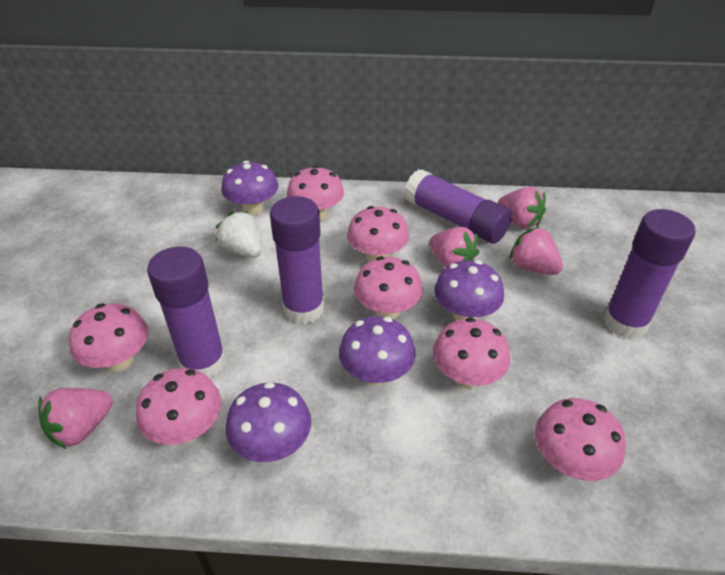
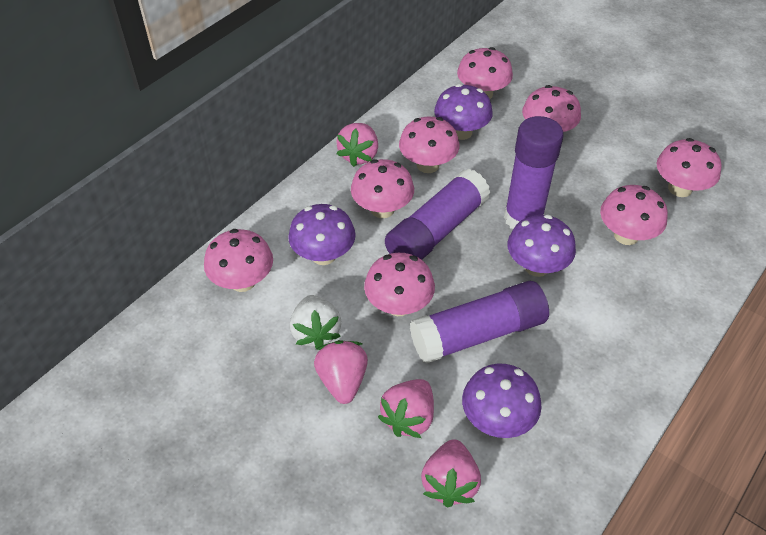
pink mushroom: 7 -> 8
purple glue stick: 4 -> 3

